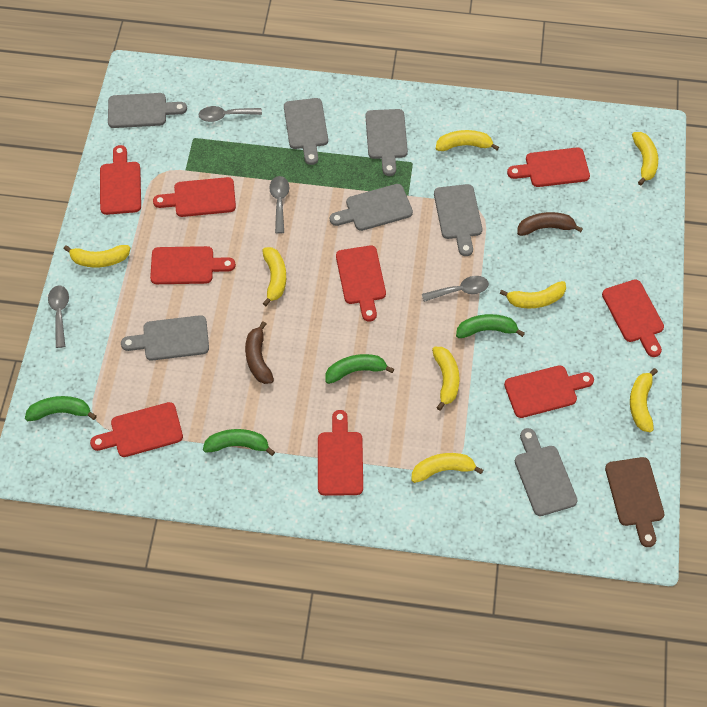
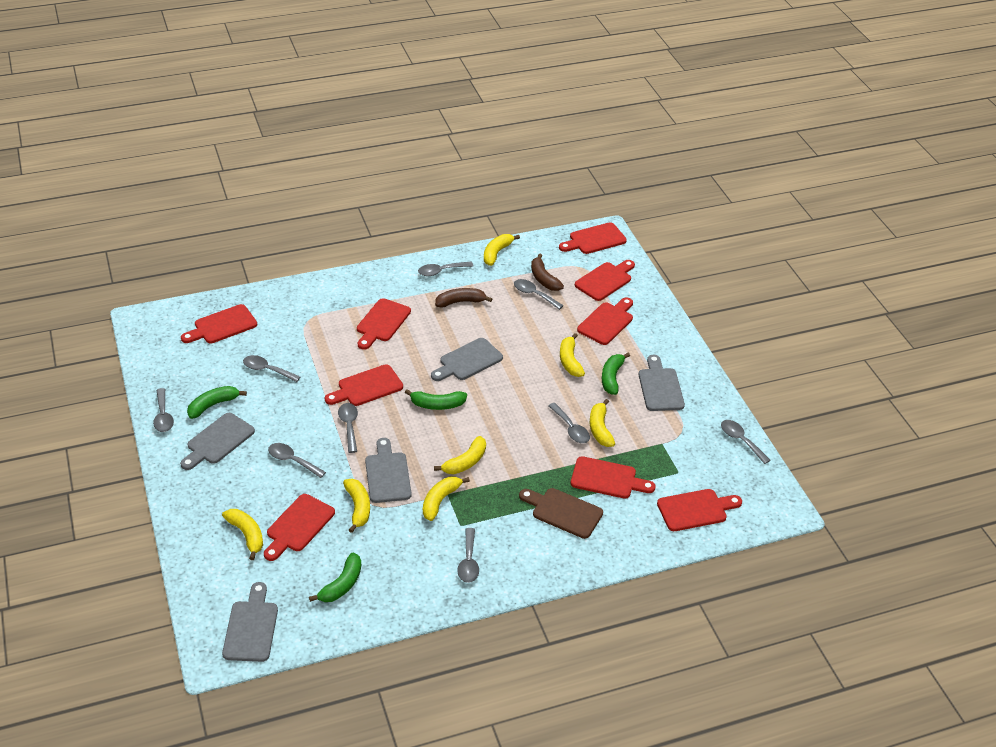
grey cutting board: 7 -> 5
grey spoon: 4 -> 9
yellow banana: 8 -> 7

